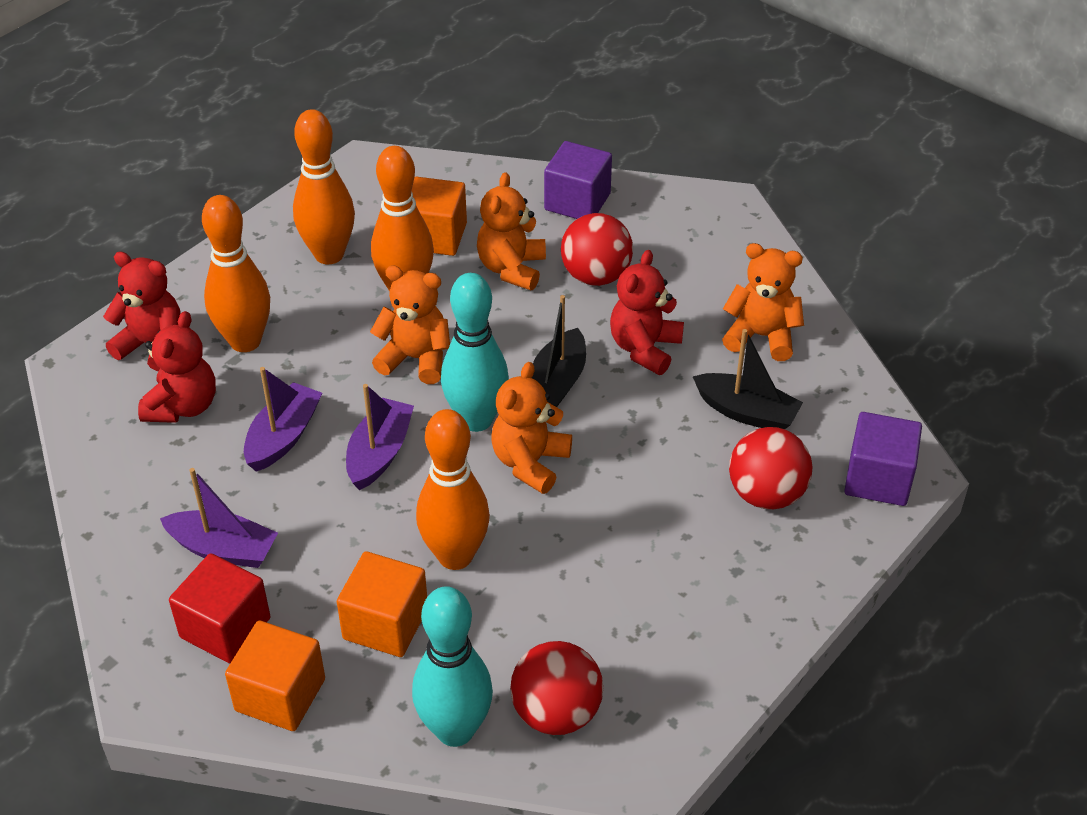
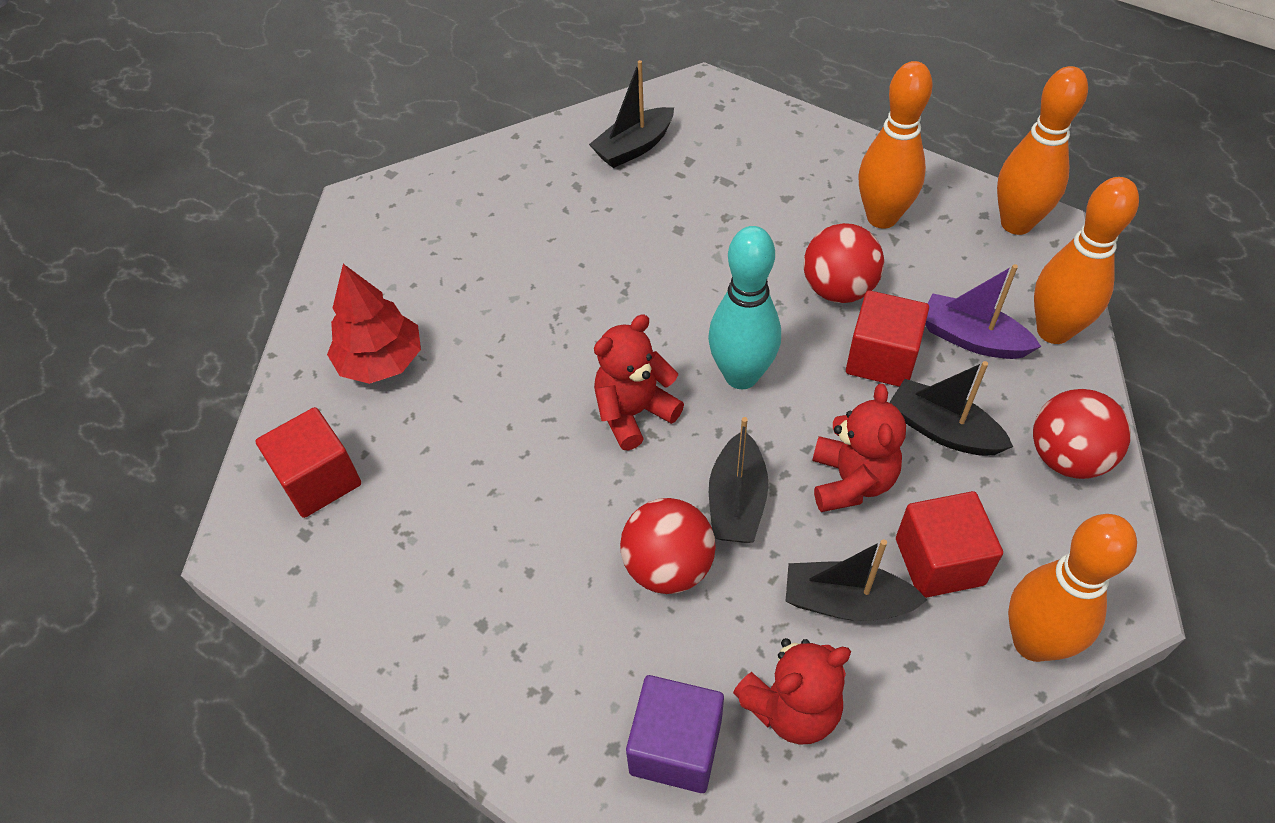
black boat: 2 -> 4
orange cube: 3 -> 0
orange teddy bear: 4 -> 0
purple boat: 3 -> 1
purple cube: 2 -> 1
red cube: 1 -> 3
red tree: 0 -> 1
turquoise bowling pin: 2 -> 1

